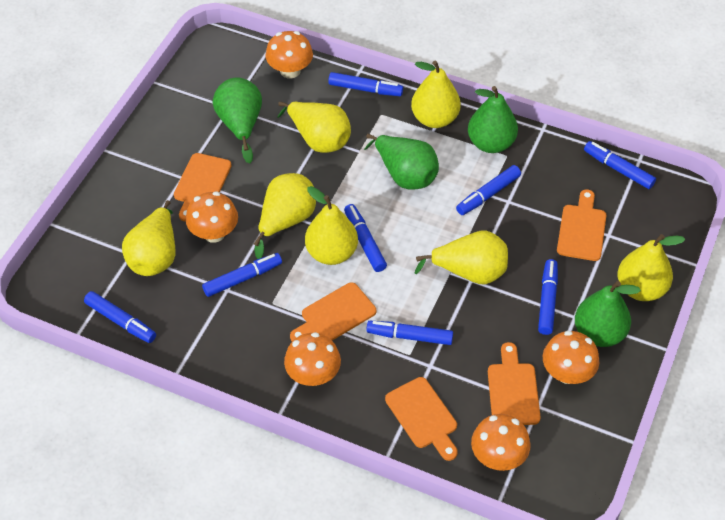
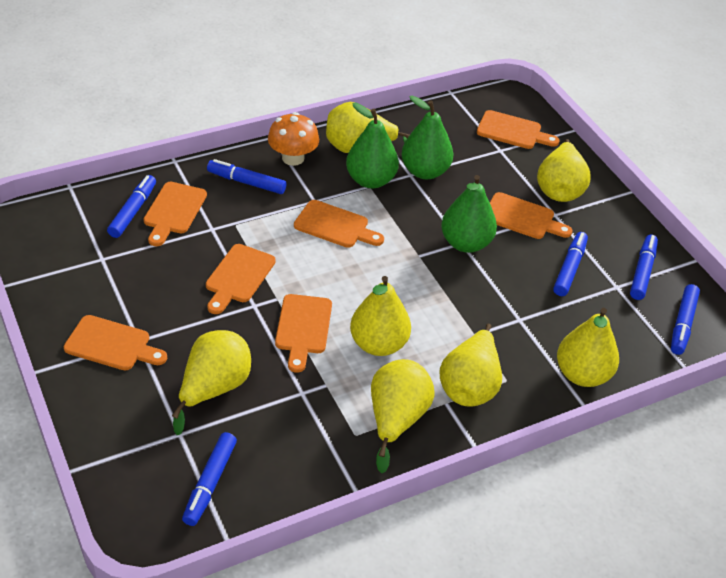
blue marker: 8 -> 6
green pear: 4 -> 3
orange cutting board: 5 -> 7
orange mushroom: 5 -> 1

